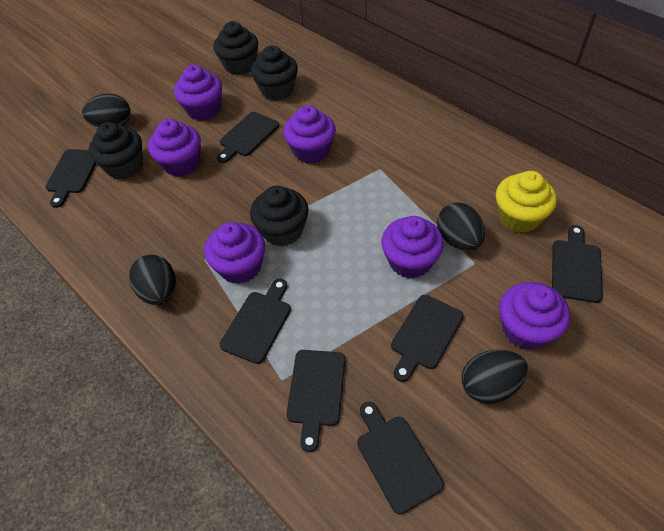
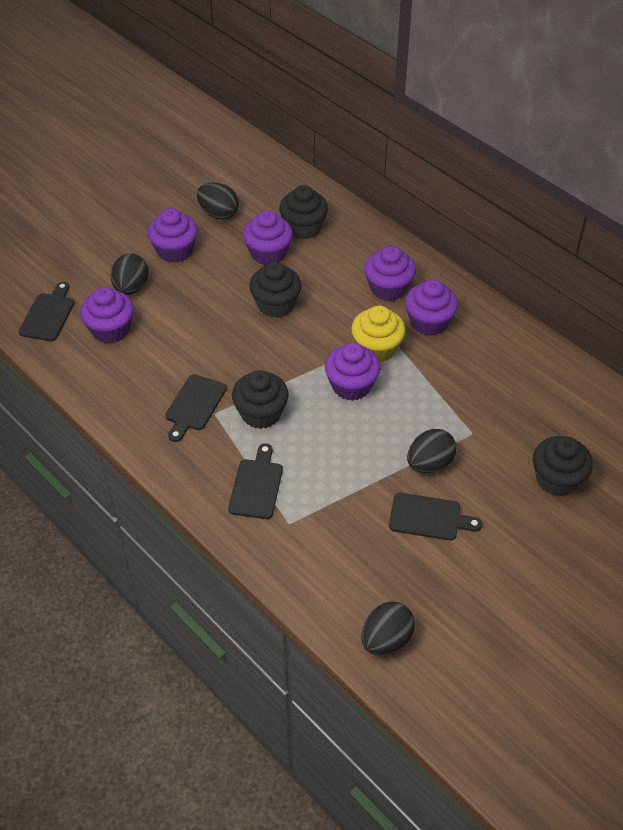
black cutting board: 7 -> 4

